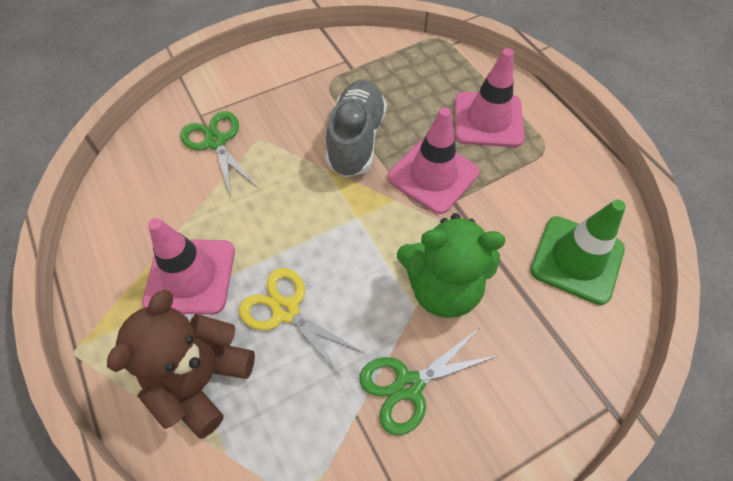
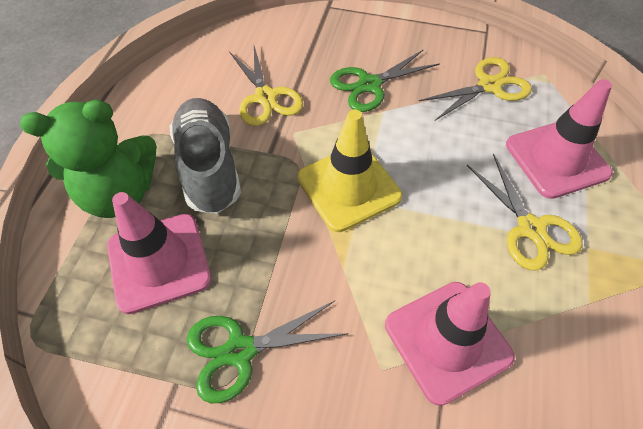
brown teddy bear: 1 -> 0
green traffic cone: 1 -> 0
yellow scissors: 1 -> 3
yellow traffic cone: 0 -> 1

